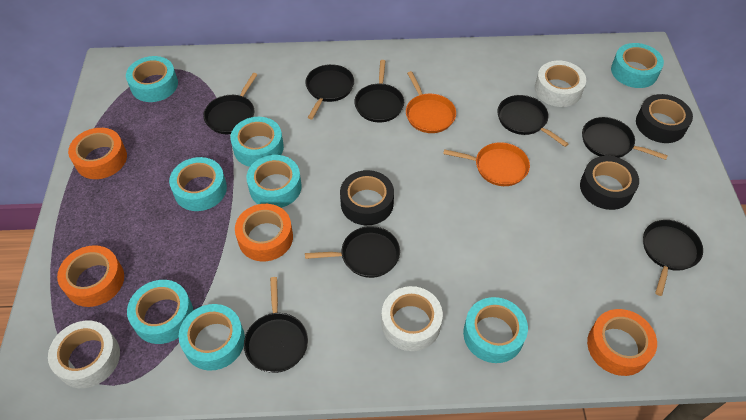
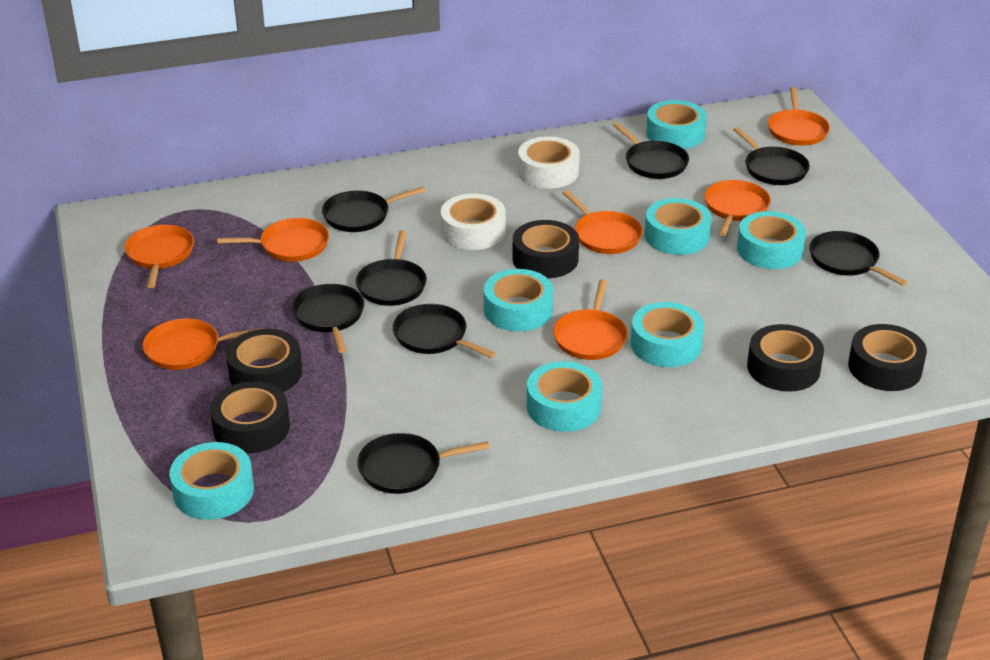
black tape: 3 -> 5
orange pan: 2 -> 7
orange tape: 4 -> 0
turquoise tape: 8 -> 7
white tape: 3 -> 2

